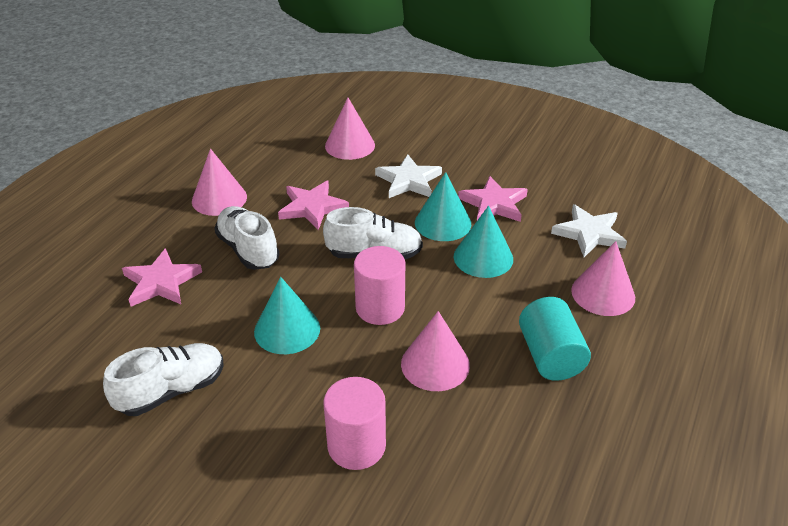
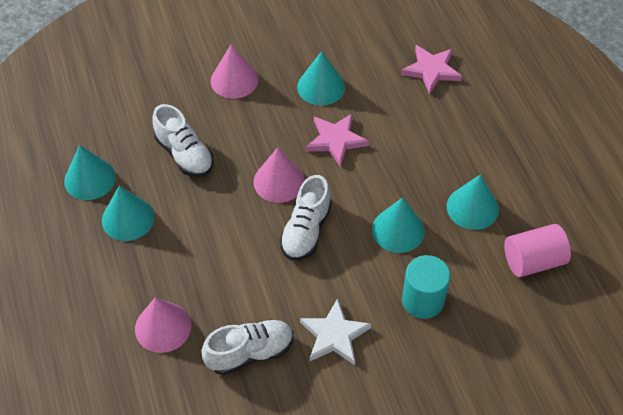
pink cone: 4 -> 3
pink cylinder: 2 -> 1
pink star: 3 -> 2
turquoise cone: 3 -> 5
white star: 2 -> 1

